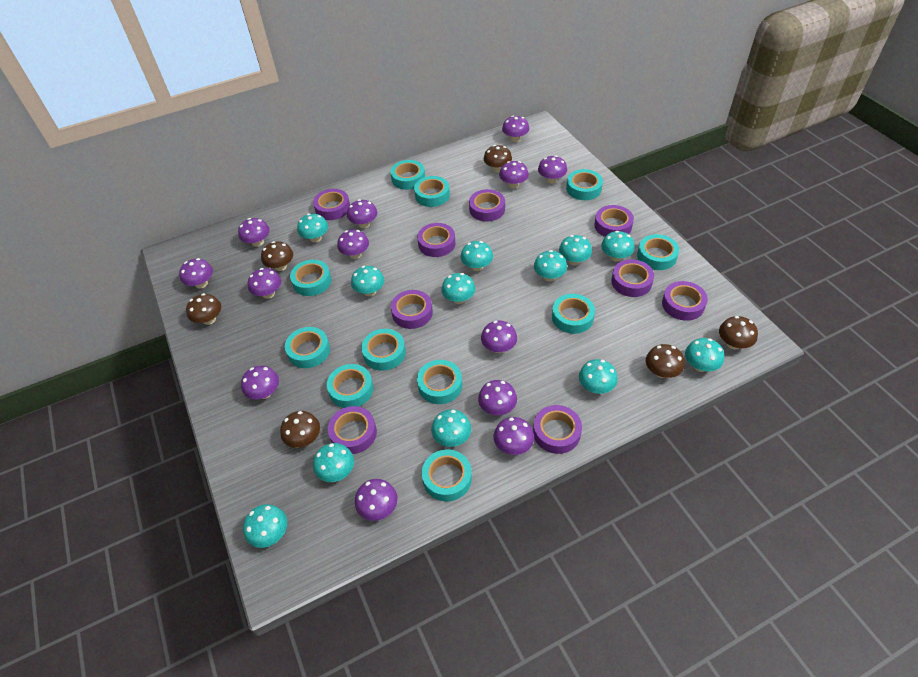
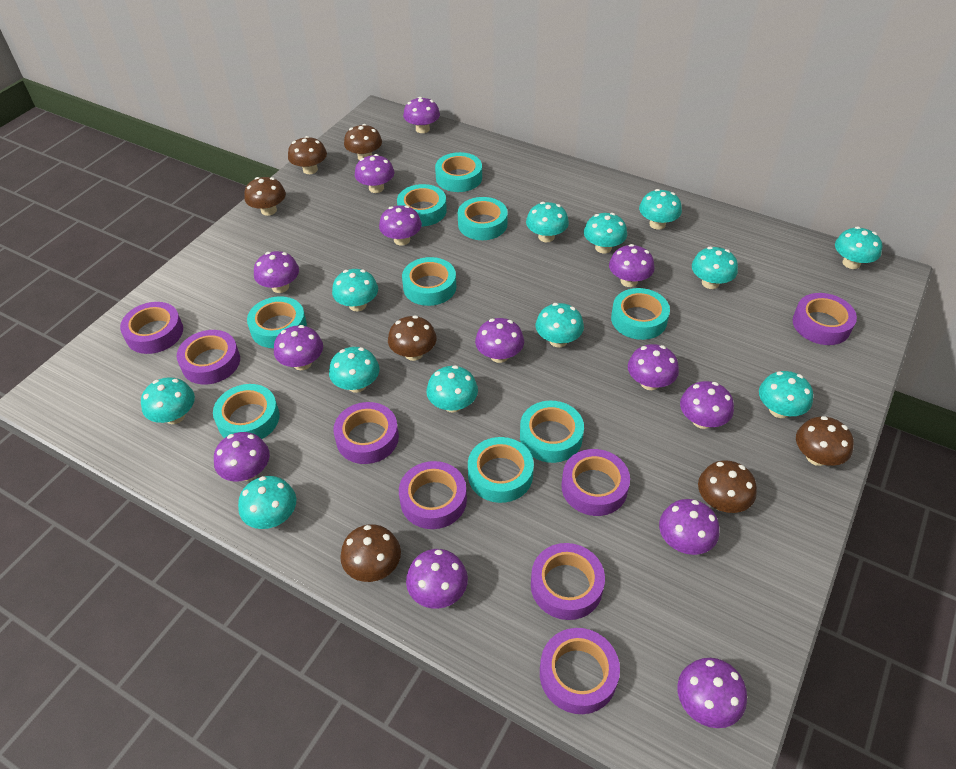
brown mushroom: 6 -> 7
purple tape: 9 -> 8
turquoise tape: 11 -> 9

